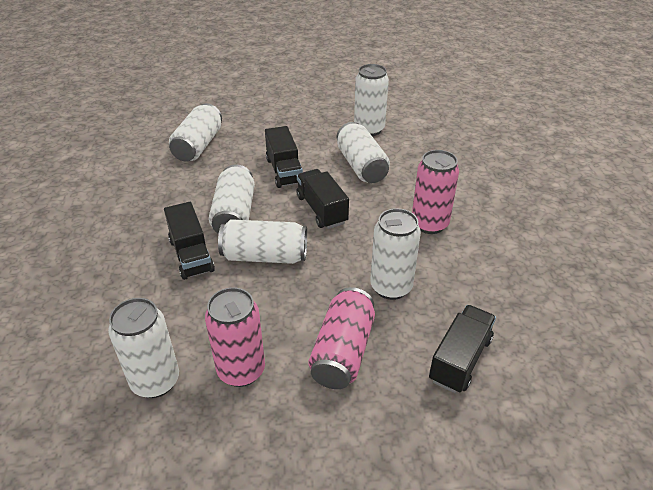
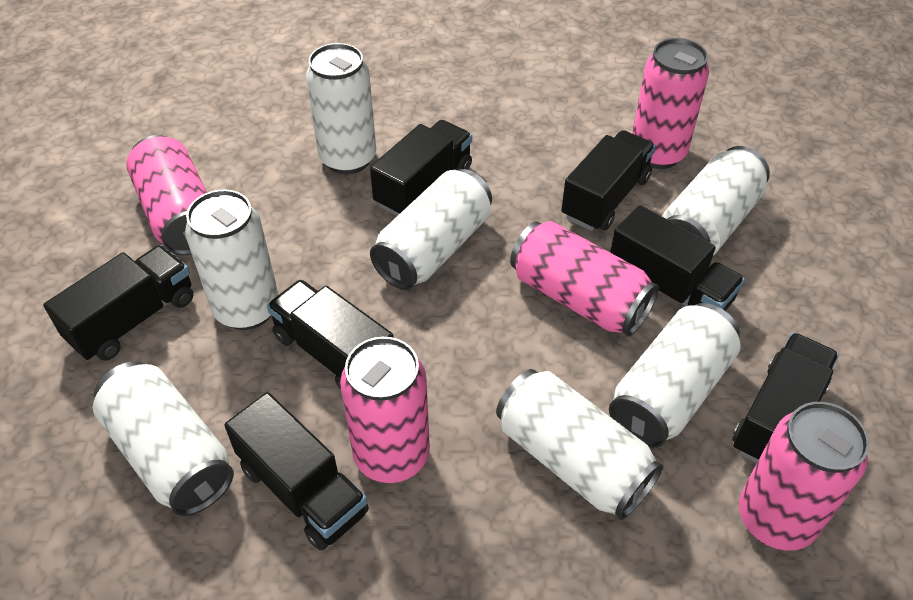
black truck: 4 -> 7
pink can: 3 -> 5

